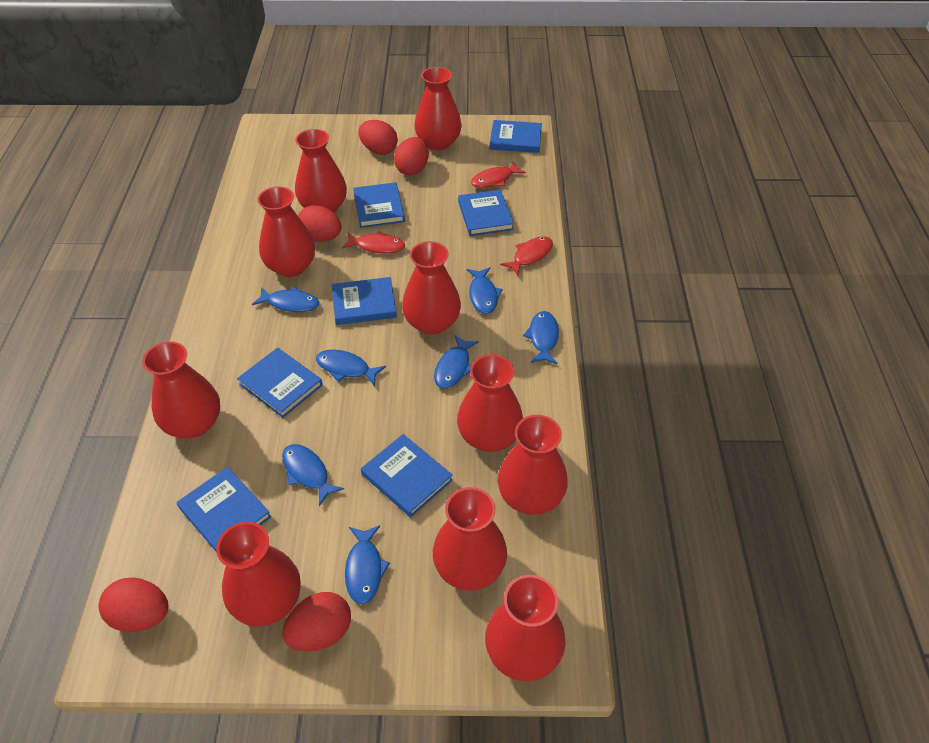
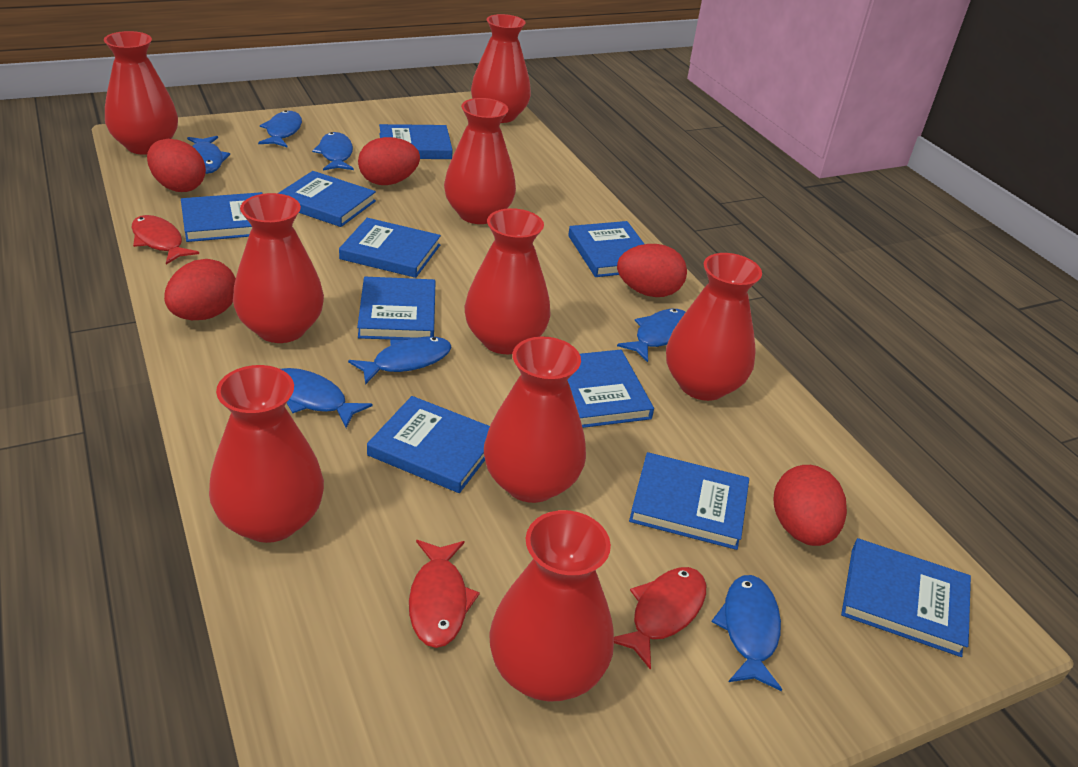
blue book: 7 -> 10
red vase: 10 -> 9

